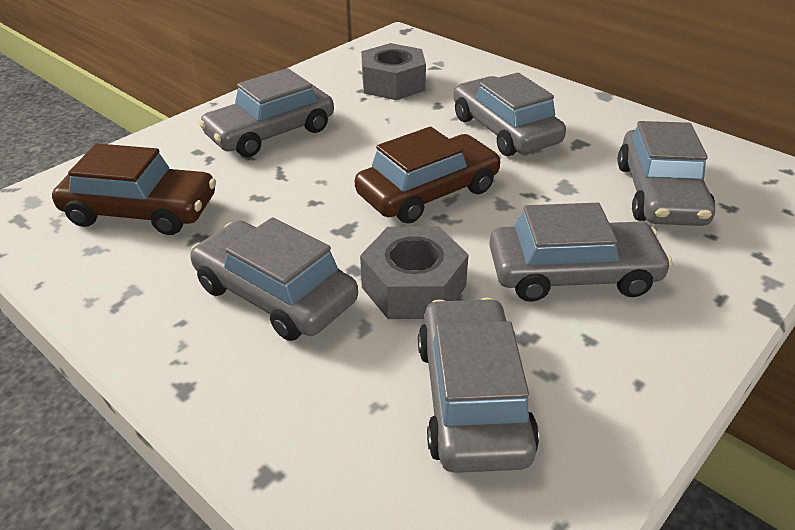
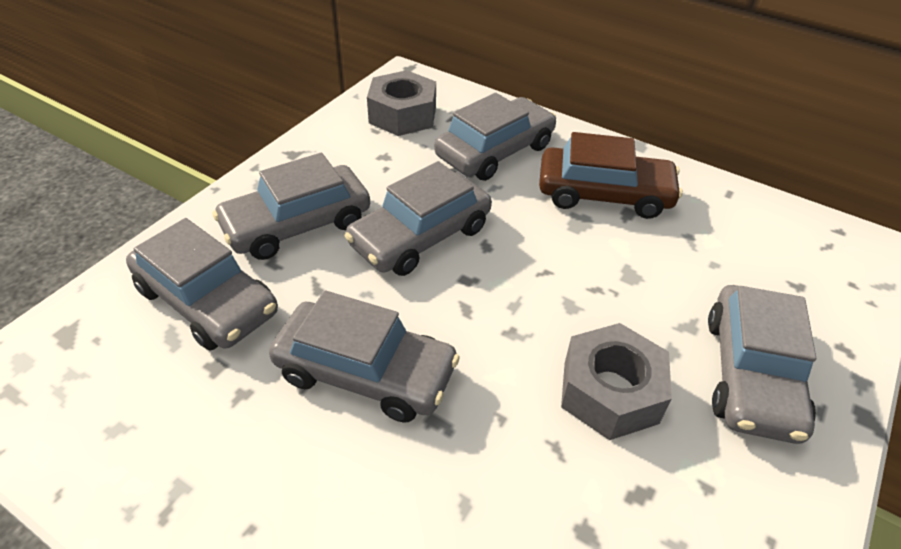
brown car: 2 -> 1

